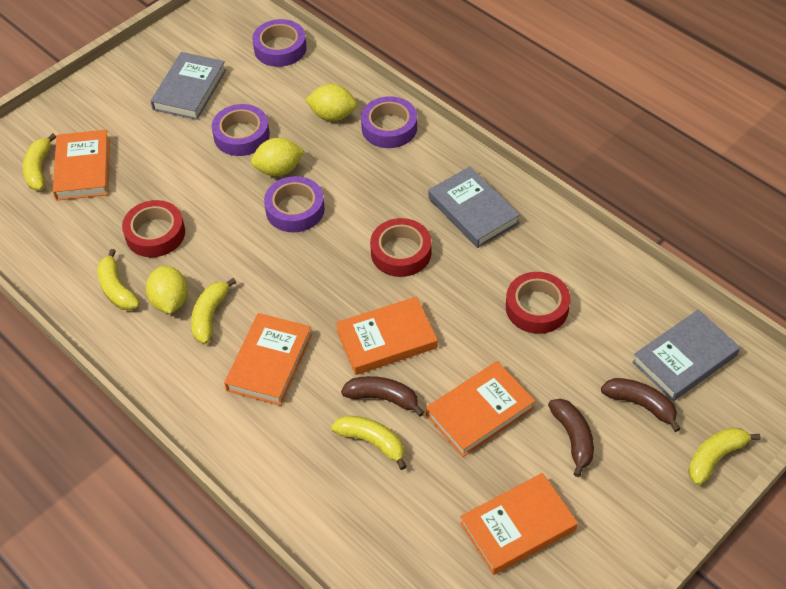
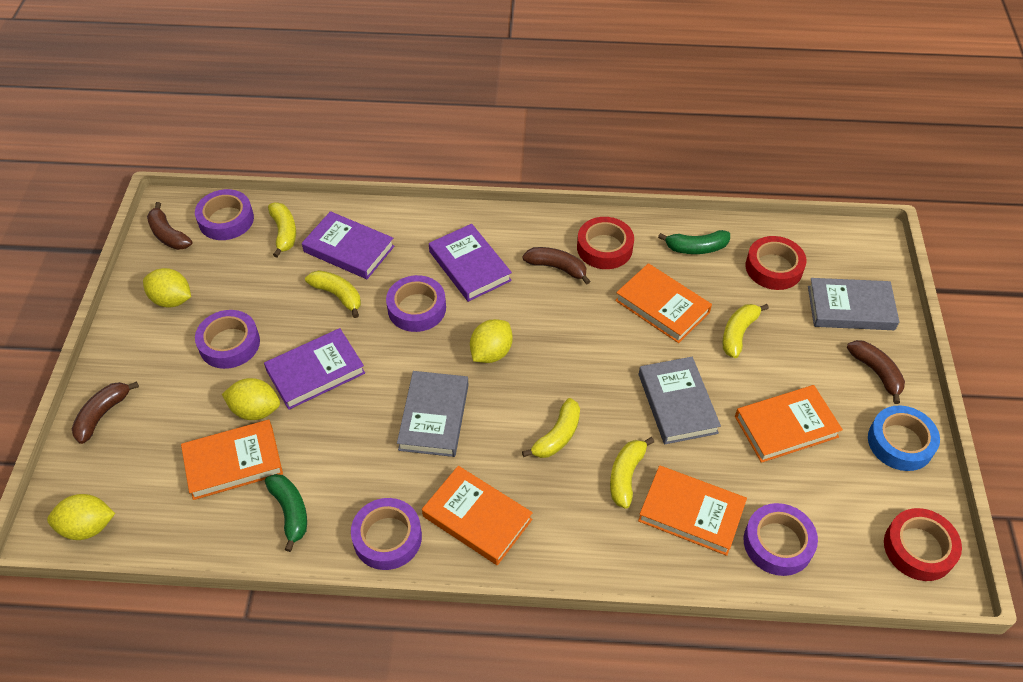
blue tape: 0 -> 1
brown banana: 3 -> 4
green banana: 0 -> 2
purple book: 0 -> 3
purple tape: 4 -> 5
yellow lemon: 3 -> 4

